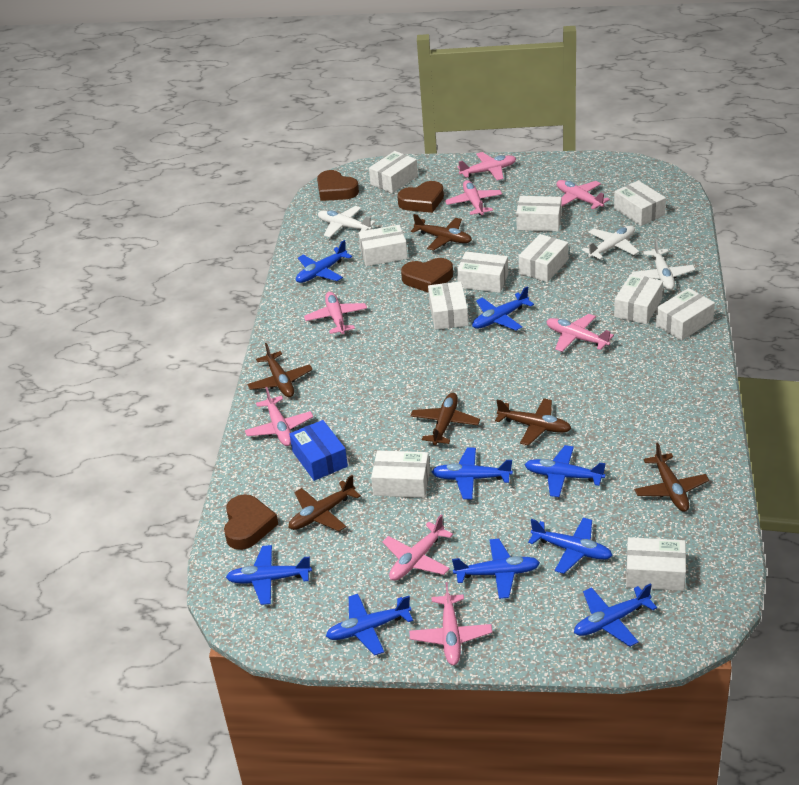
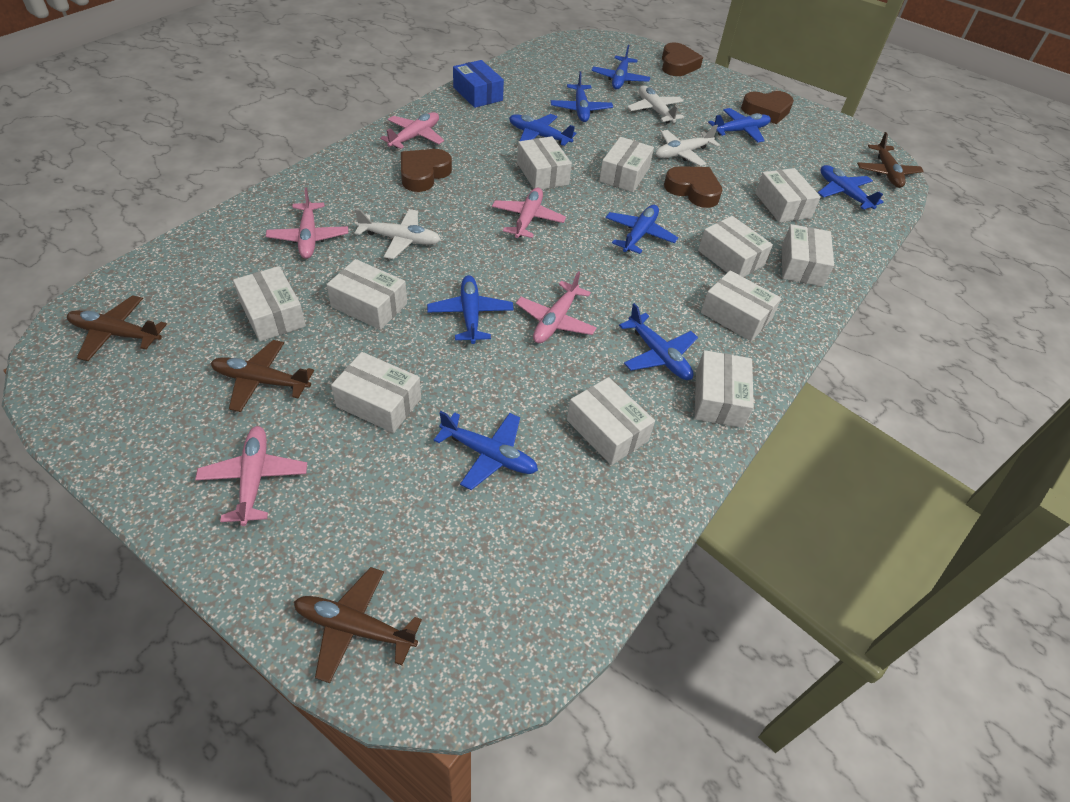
brown plane: 6 -> 4
pink plane: 8 -> 5

